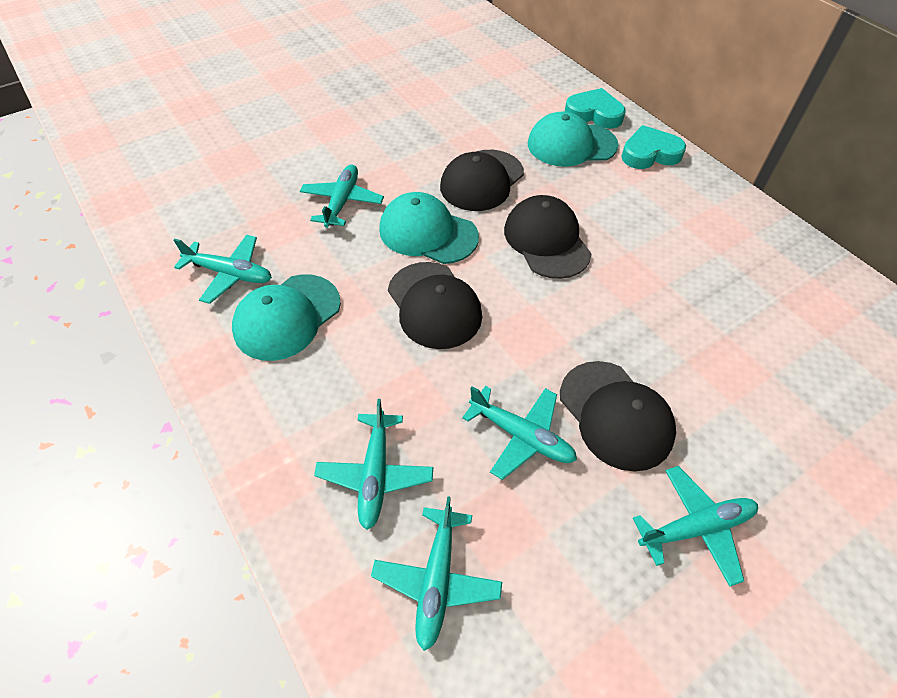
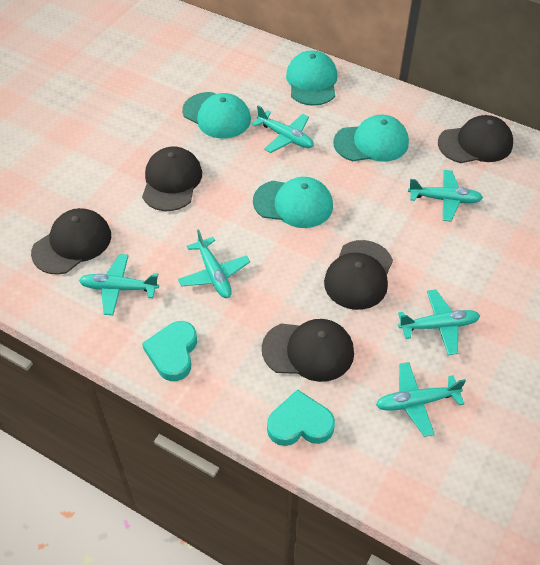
black cap: 4 -> 5
turquoise cap: 3 -> 4

